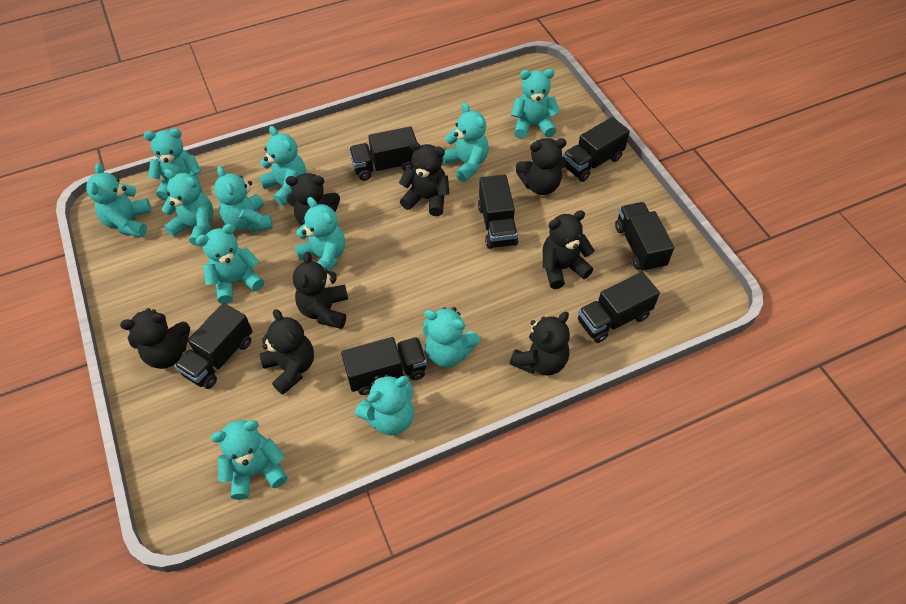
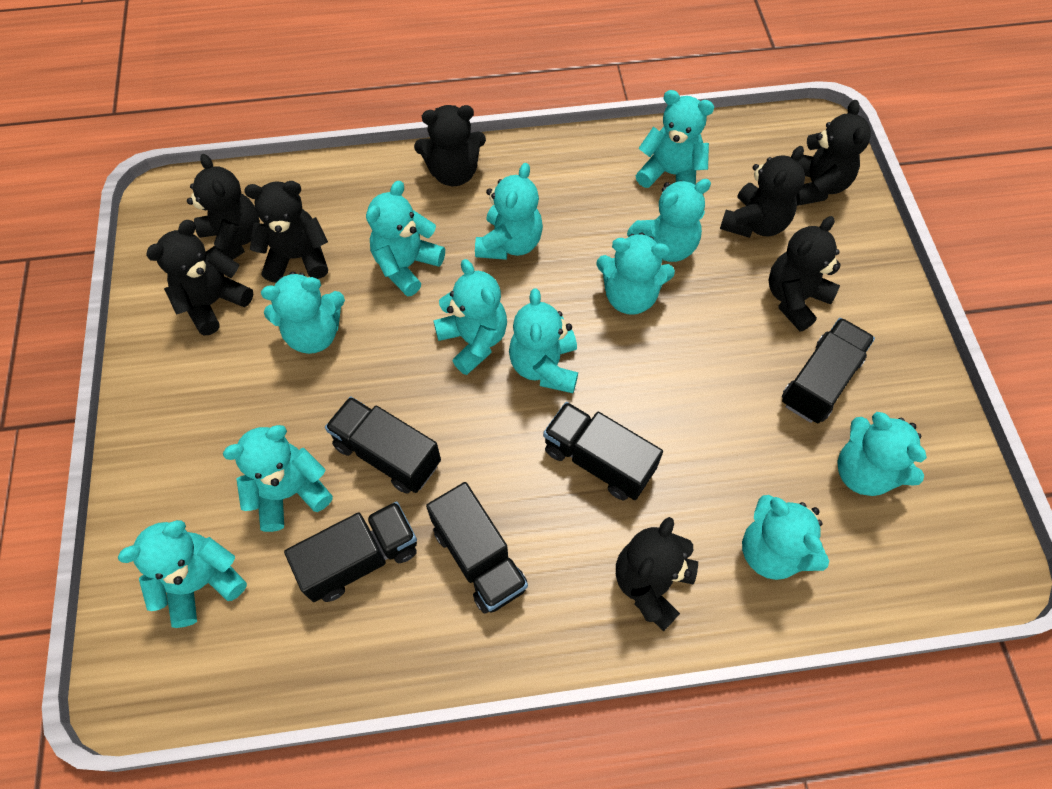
black truck: 7 -> 5

